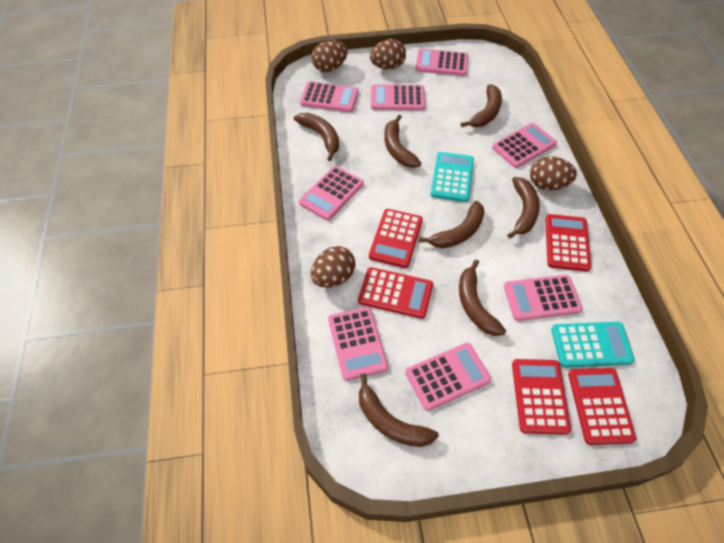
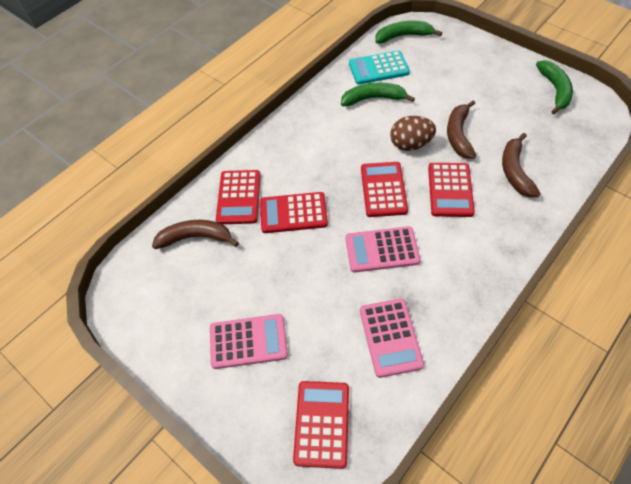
brown banana: 7 -> 3
brown egg: 4 -> 1
green banana: 0 -> 3
pink calculator: 8 -> 3
turquoise calculator: 2 -> 1

